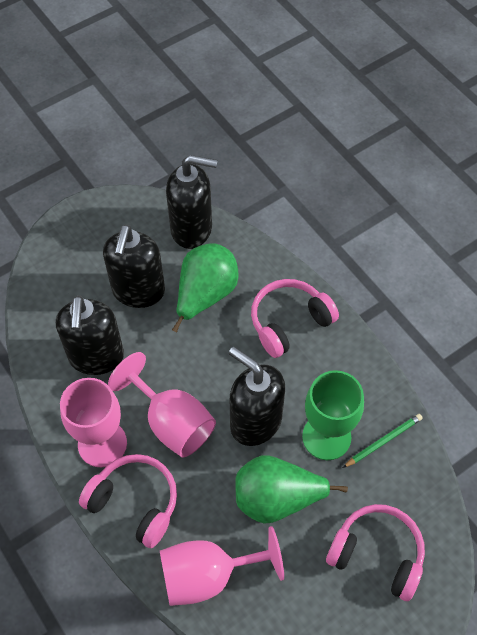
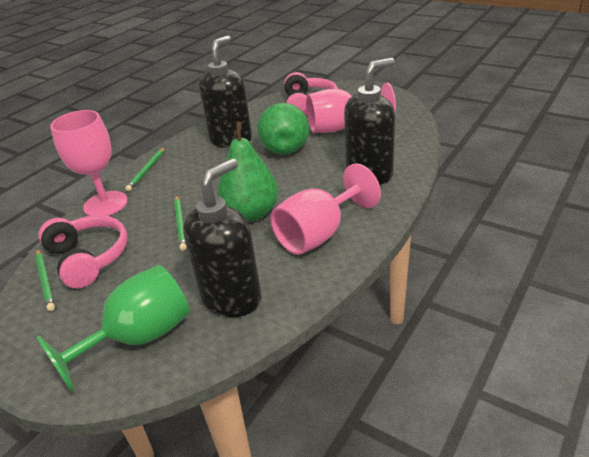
black soap dispenser: 4 -> 3
green pencil: 1 -> 3
pink headphones: 3 -> 2

